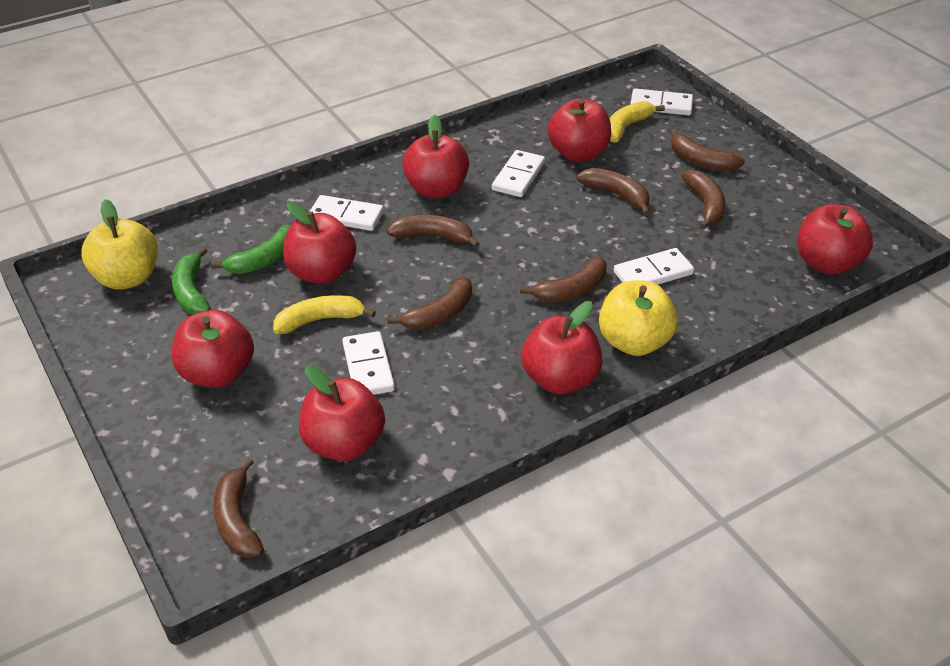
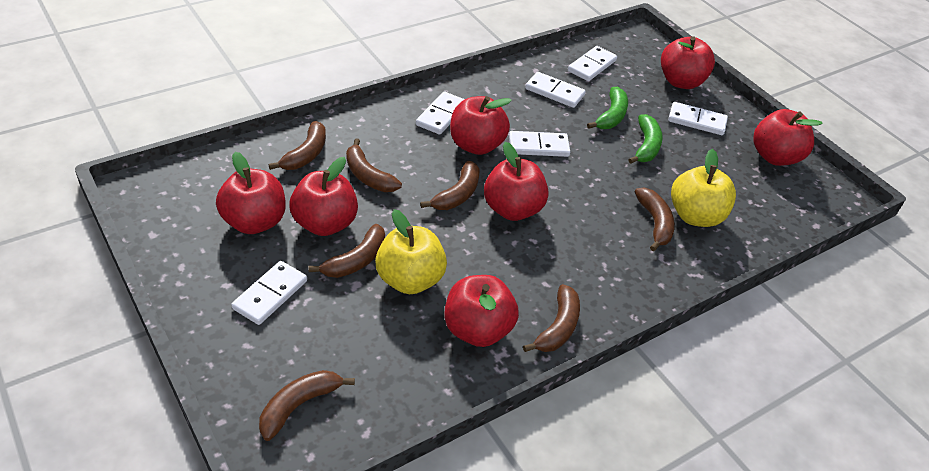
white domino: 5 -> 6
yellow banana: 2 -> 0

